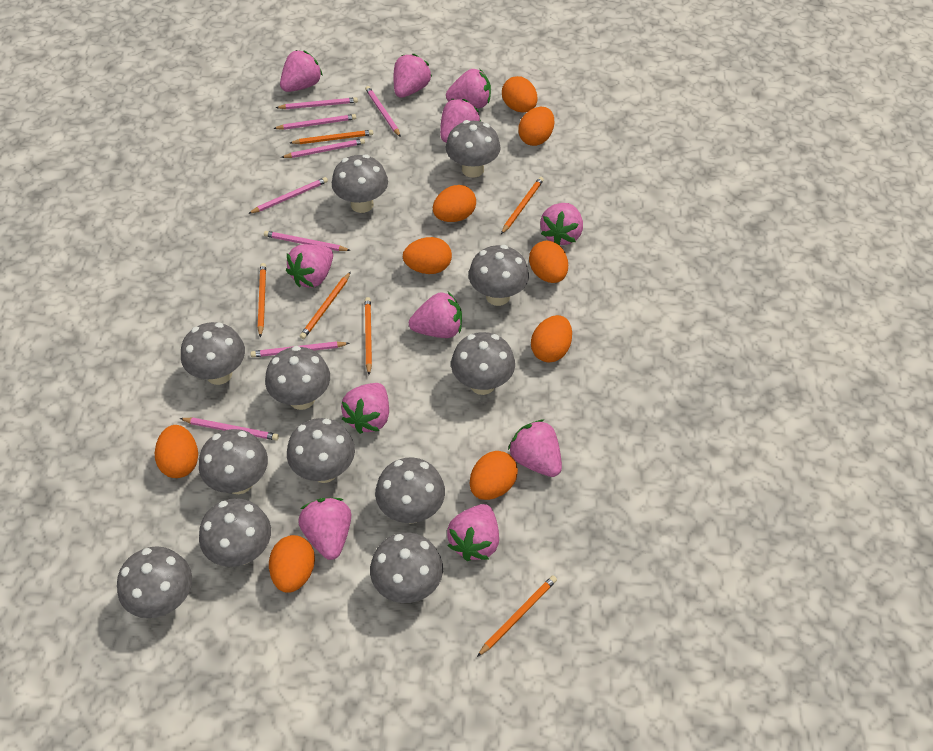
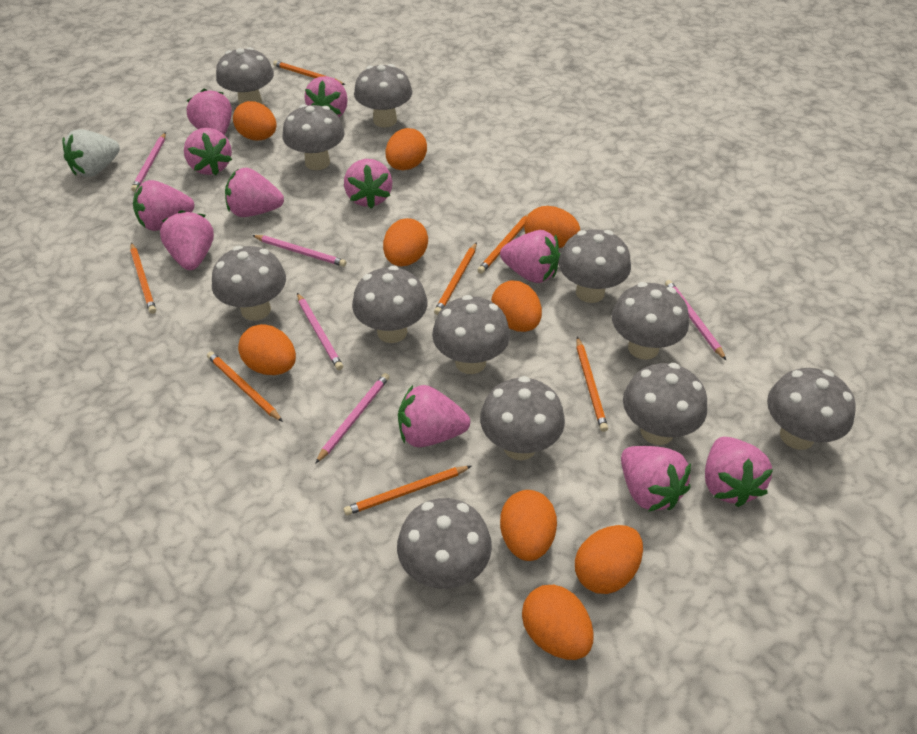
orange pencil: 6 -> 7
pink pencil: 8 -> 5
white strawberry: 0 -> 1

